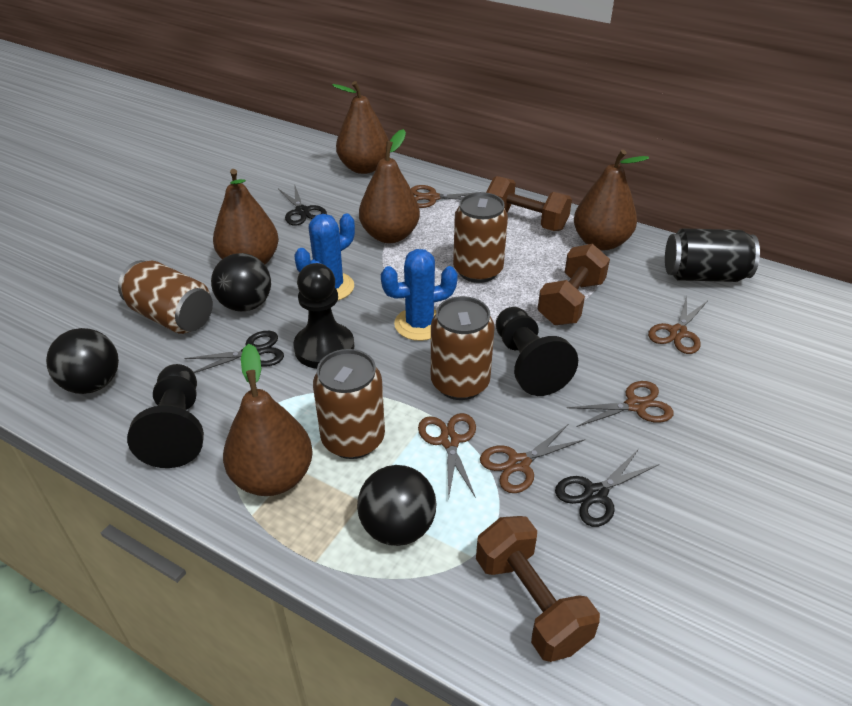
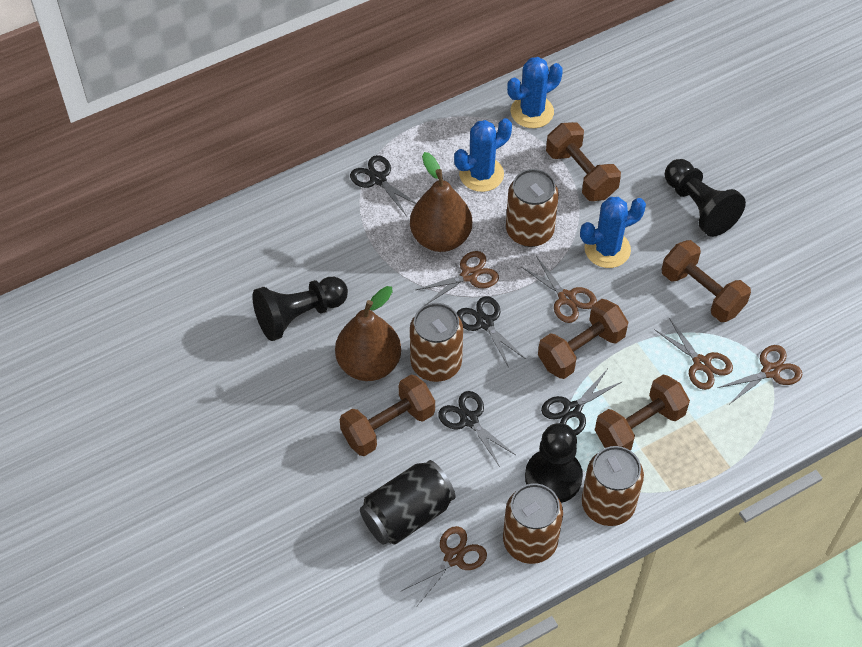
black ball: 3 -> 0
black scissors: 3 -> 4
blue cactus: 2 -> 3
brown dumbbell: 3 -> 5
brown pear: 5 -> 2

